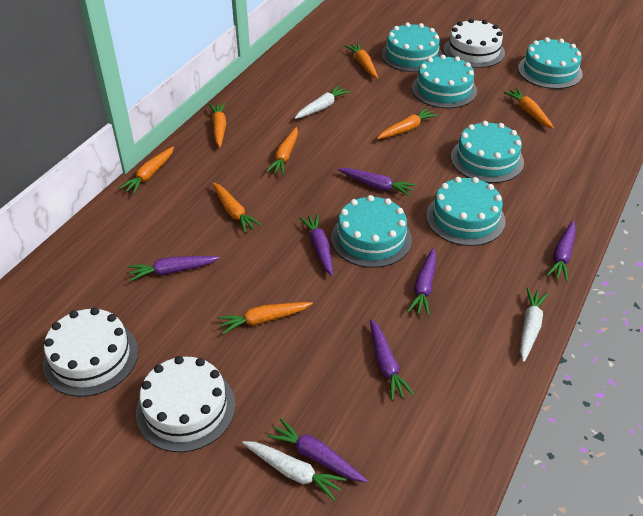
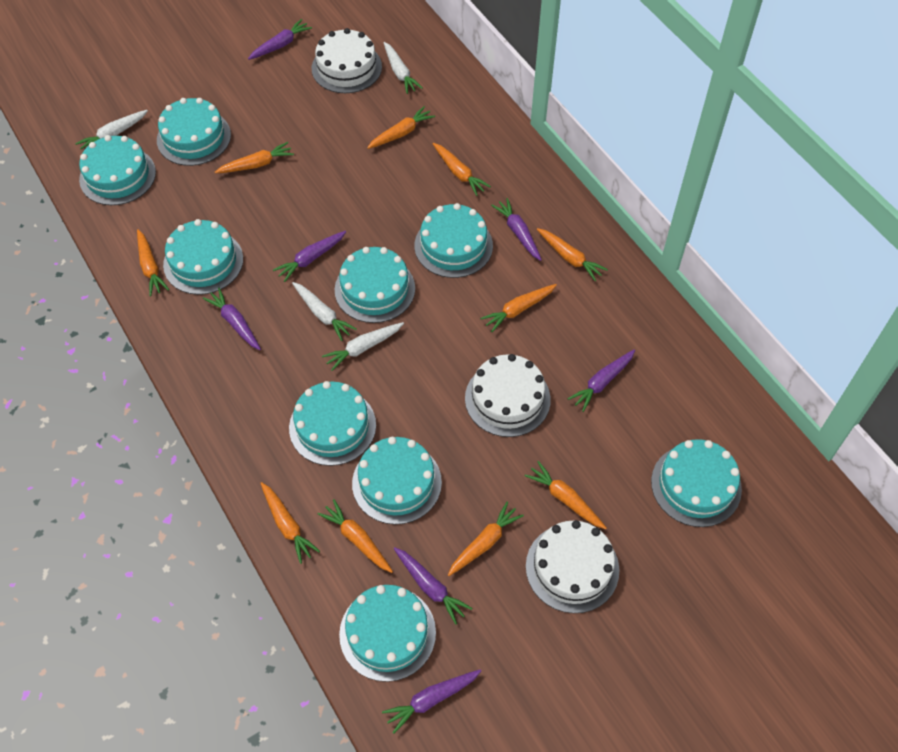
orange carrot: 8 -> 10
turquoise cake: 6 -> 9
white carrot: 3 -> 4

